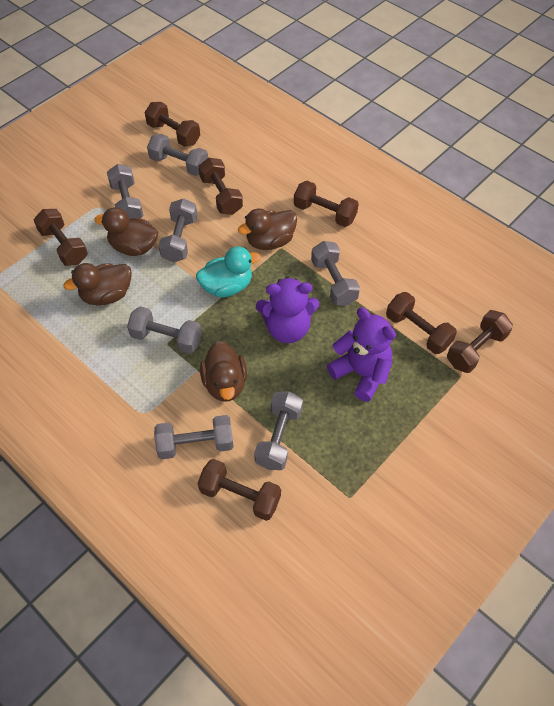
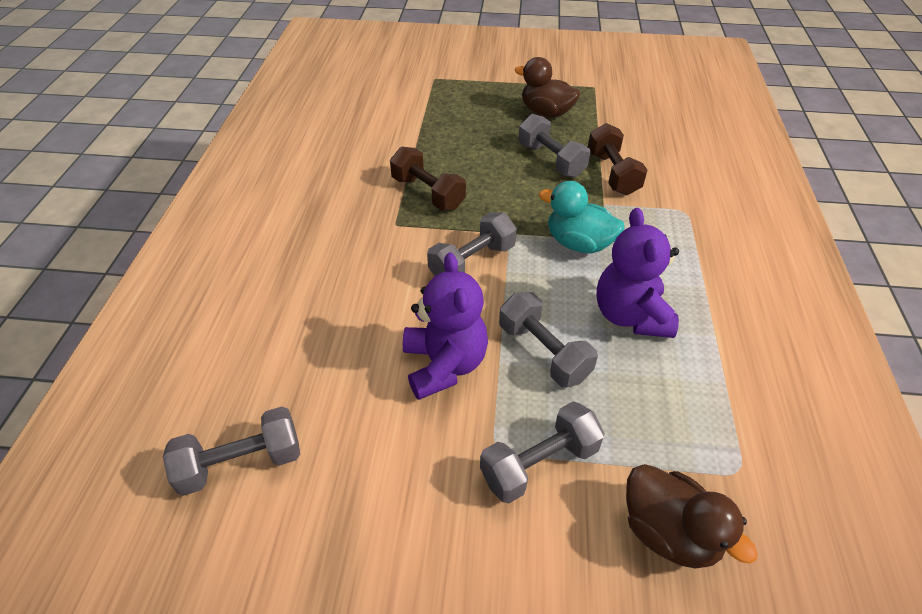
brown duck: 4 -> 2
brown dumbbell: 7 -> 2
grey dumbbell: 7 -> 5

